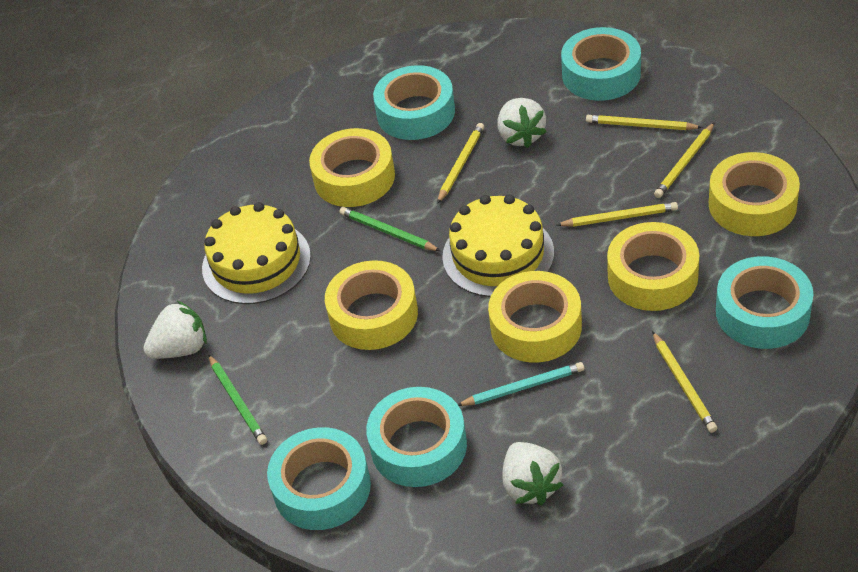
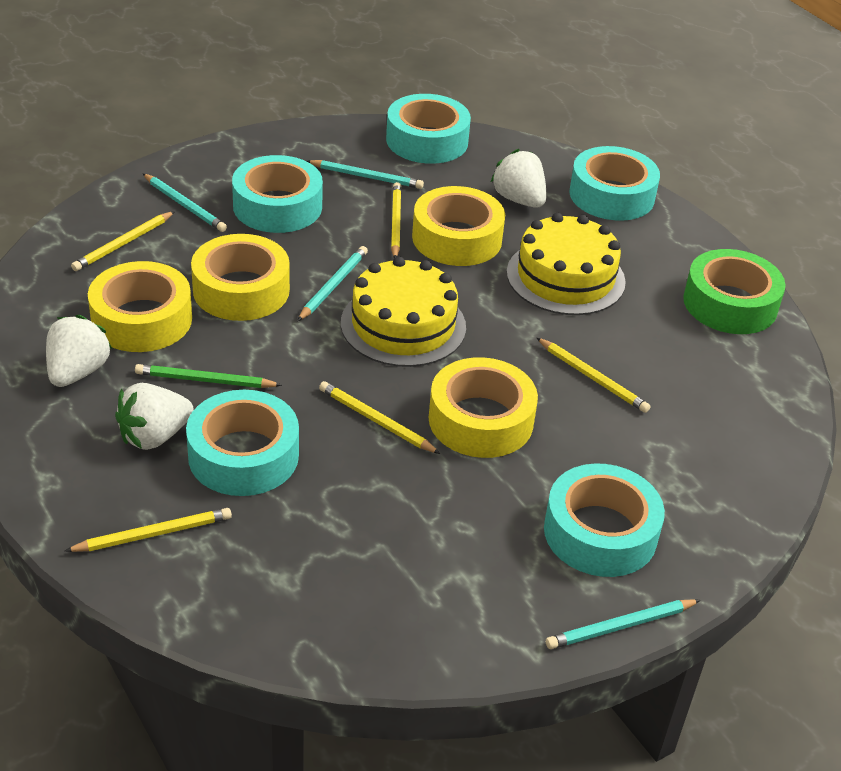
green pencil: 2 -> 1
green tape: 0 -> 1
turquoise pencil: 1 -> 4
yellow tape: 5 -> 4

